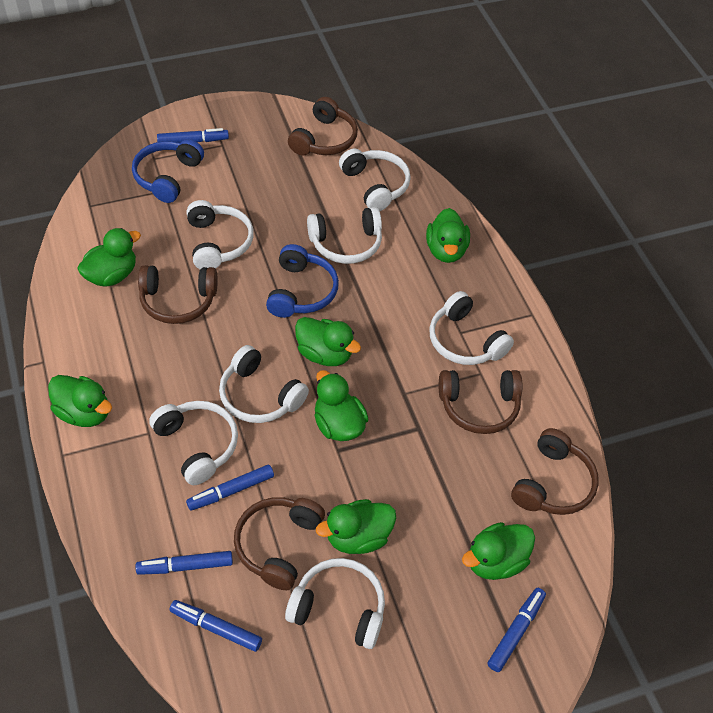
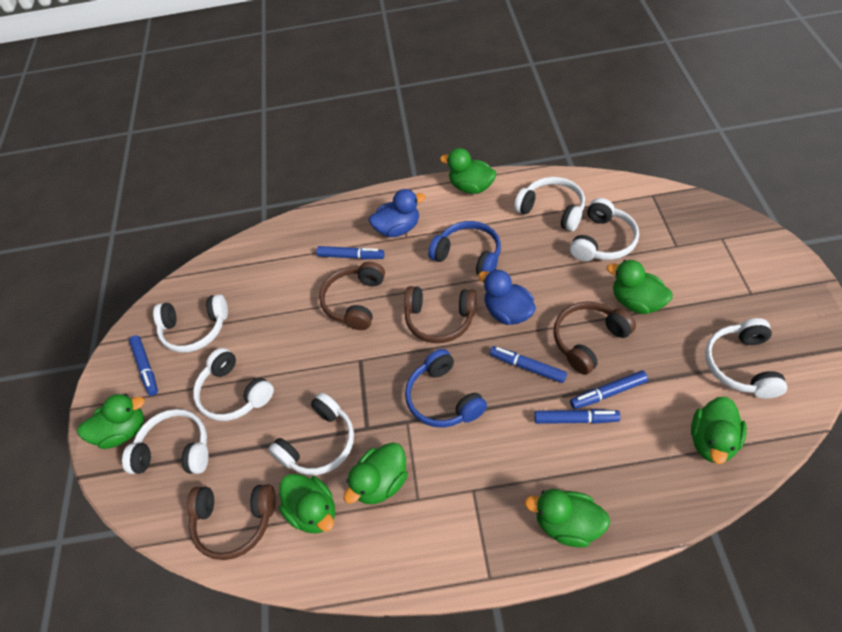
blue duck: 0 -> 2
brown headphones: 5 -> 4

